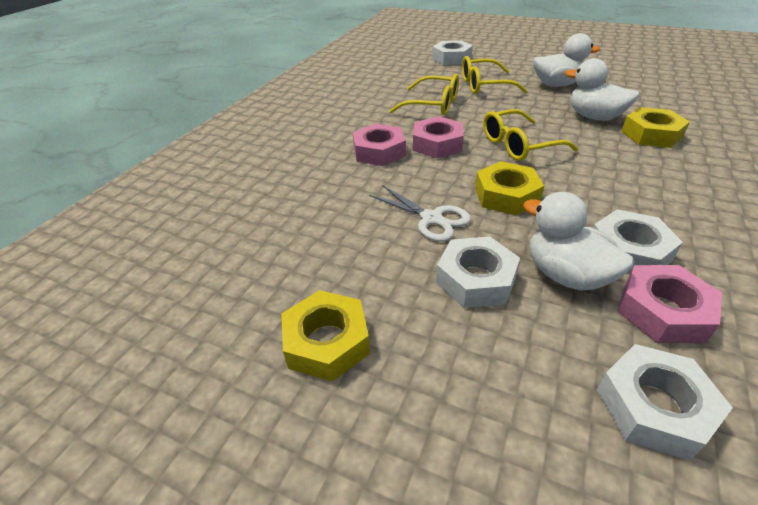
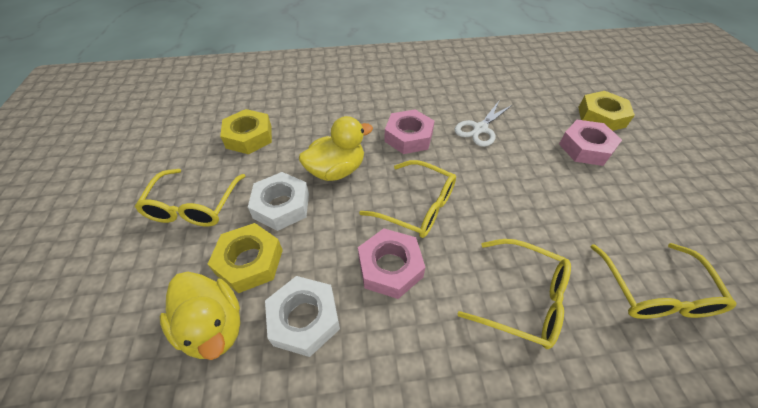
white duck: 3 -> 0
white nut: 4 -> 2
yellow duck: 0 -> 2
yellow glasses: 3 -> 4

